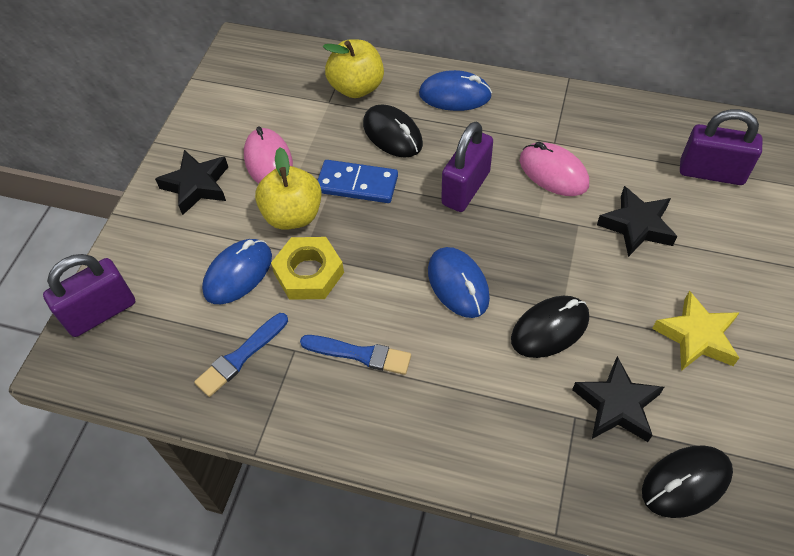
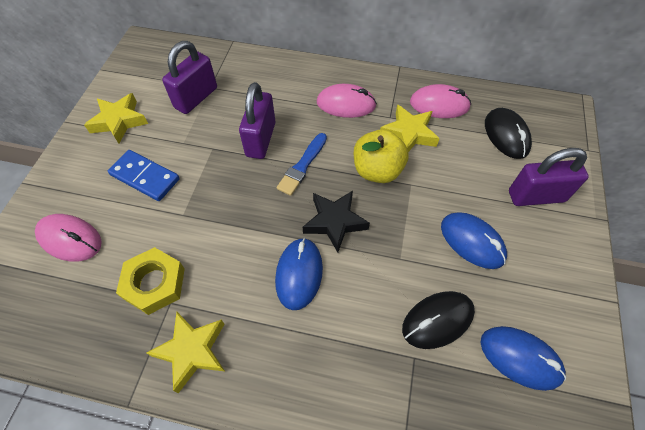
black mouse: 3 -> 2
black star: 3 -> 1
blue brush: 2 -> 1
pink mouse: 2 -> 3
yellow apple: 2 -> 1
yellow star: 1 -> 3

